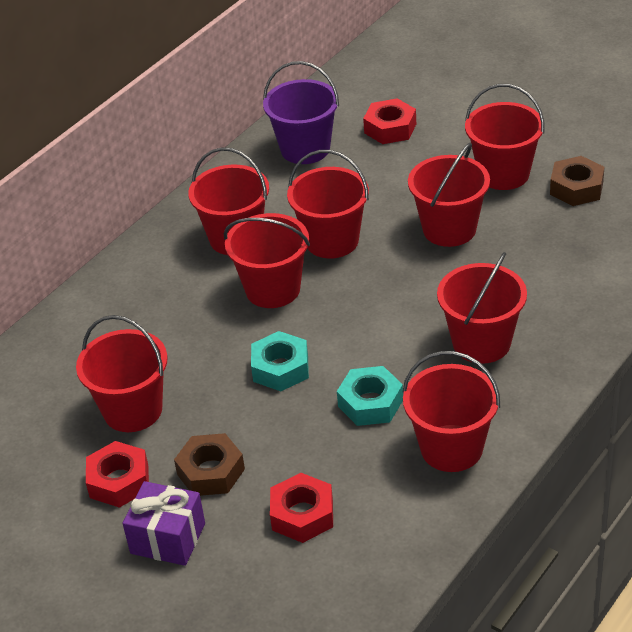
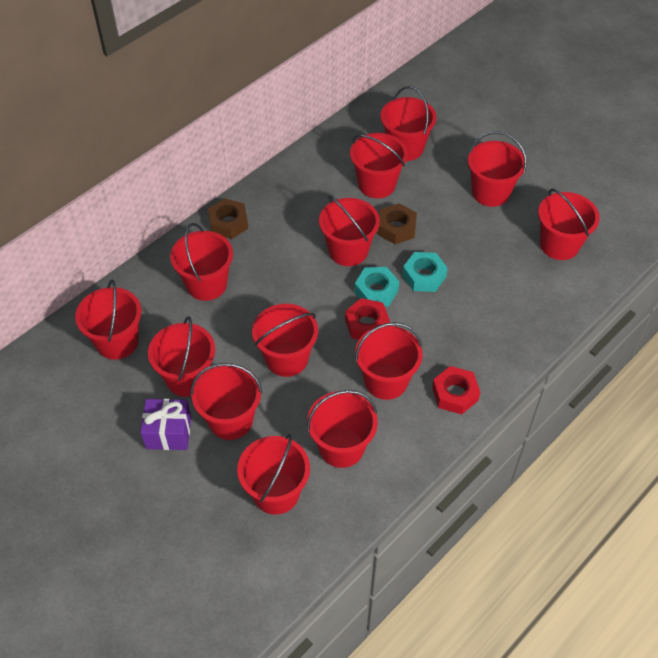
purple bucket: 1 -> 0
red bucket: 8 -> 13
red nut: 3 -> 2

